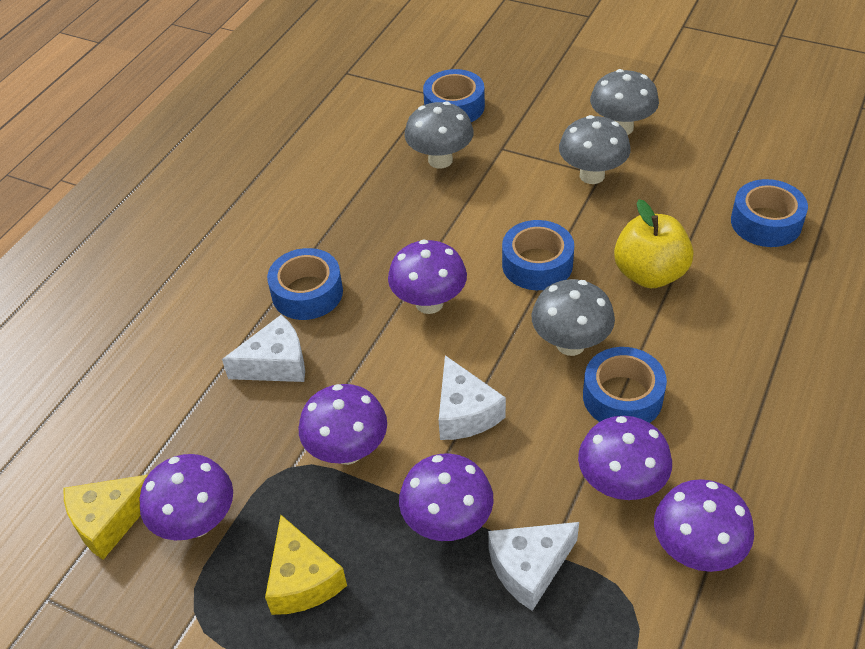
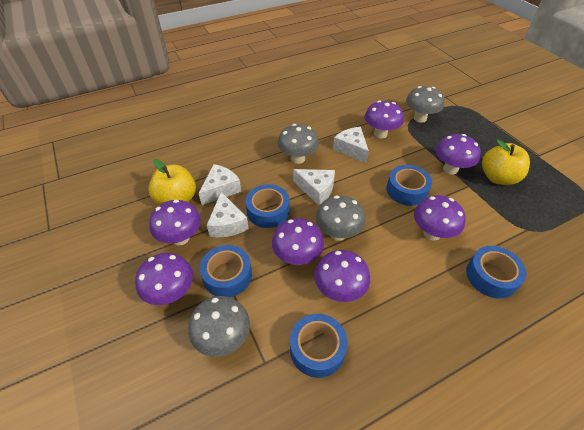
purple mushroom: 6 -> 7
white cheese: 3 -> 4
yellow apple: 1 -> 2
yellow cheese: 2 -> 0

